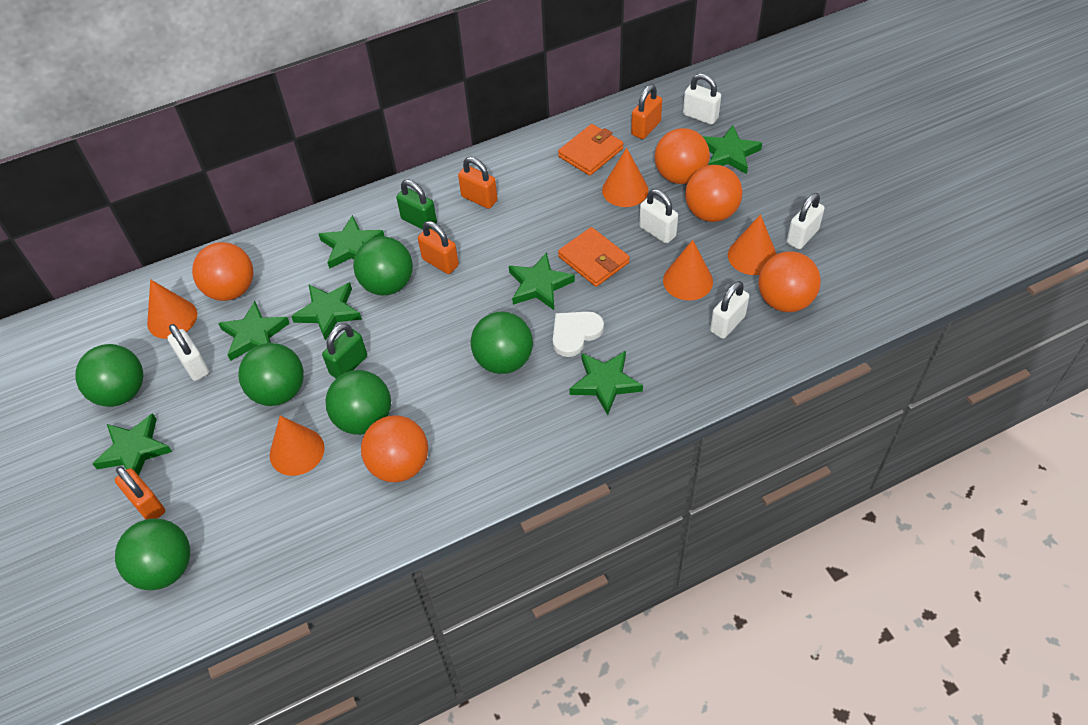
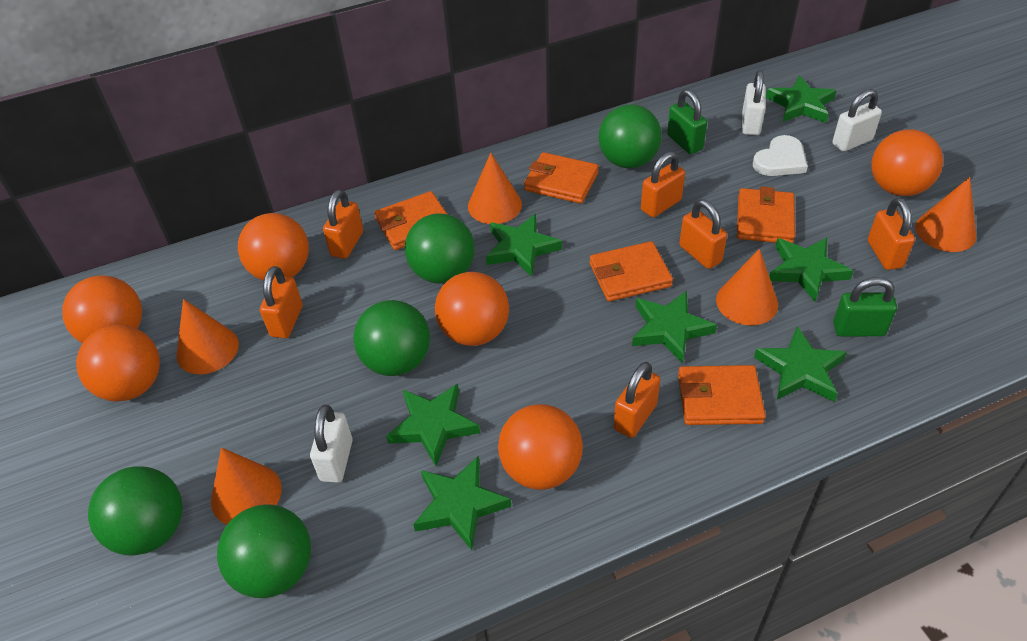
green ball: 6 -> 5
orange ball: 5 -> 6
orange padlock: 4 -> 6
orange wallet: 2 -> 5
white padlock: 5 -> 3

